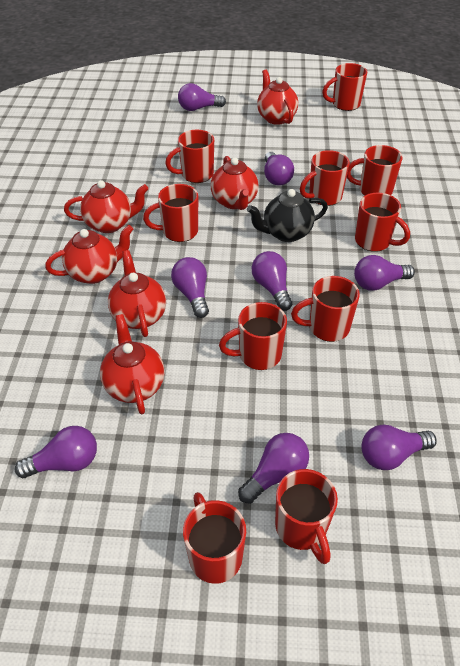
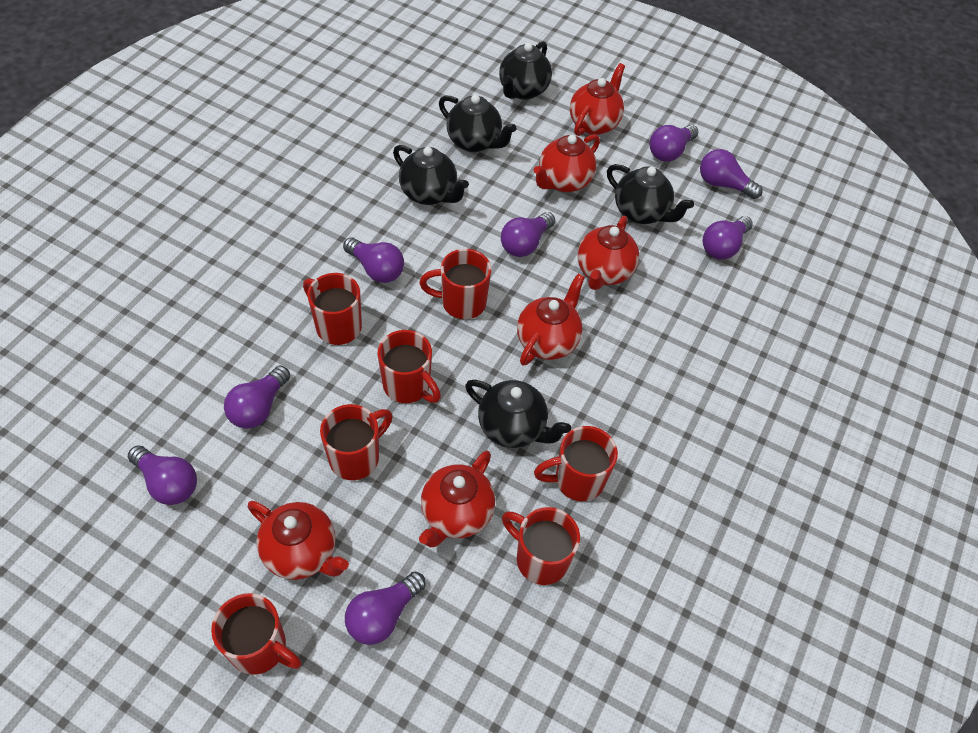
black teapot: 1 -> 5
red mug: 10 -> 7

